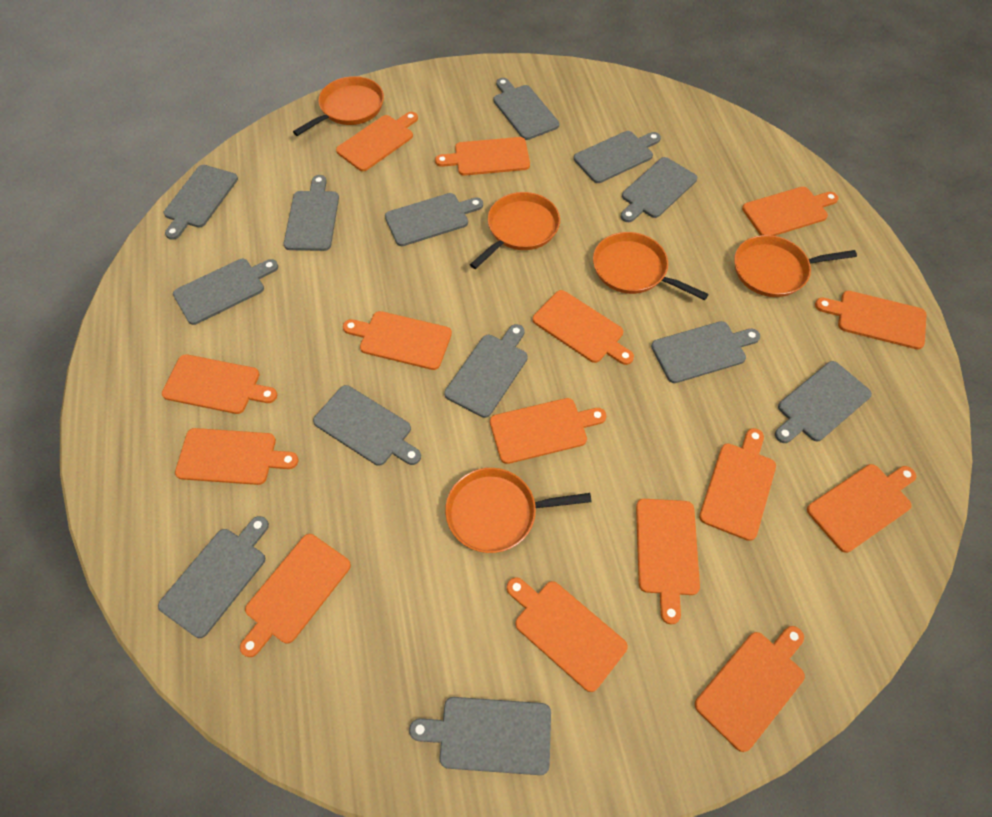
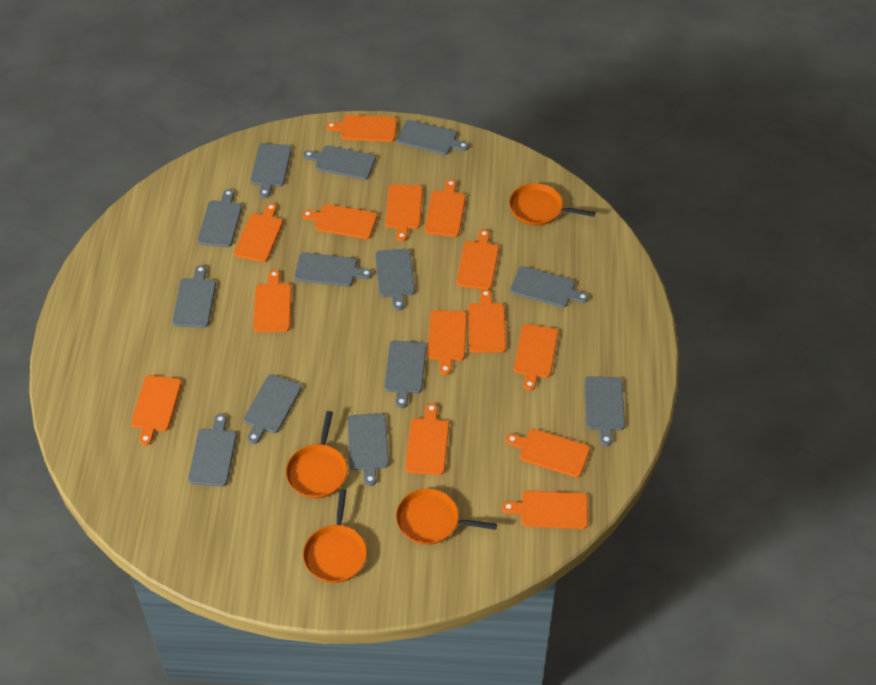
orange cutting board: 15 -> 14
orange pan: 5 -> 4

